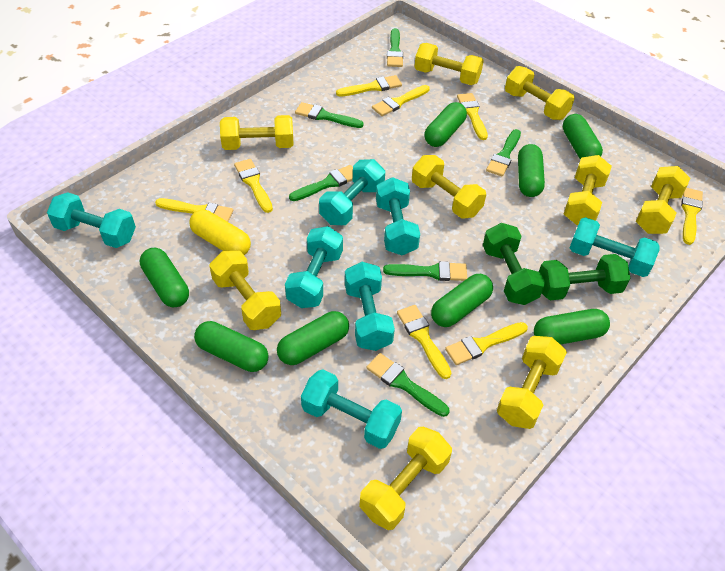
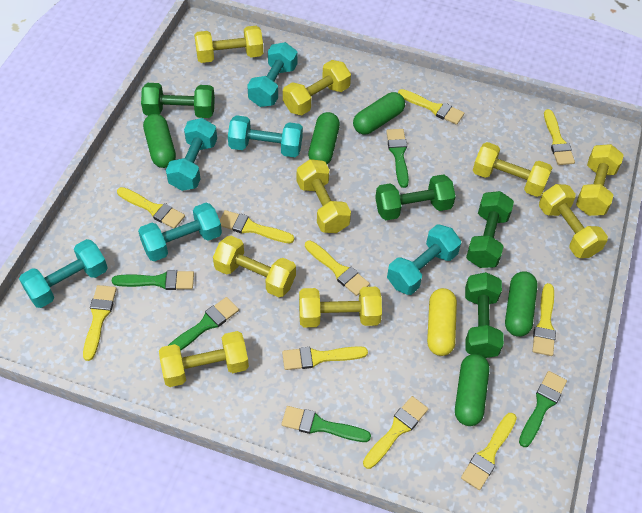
green brush: 6 -> 5
green capsule: 8 -> 5
green dumbbell: 2 -> 4
turquoise dumbbell: 7 -> 6
yellow brush: 8 -> 10

